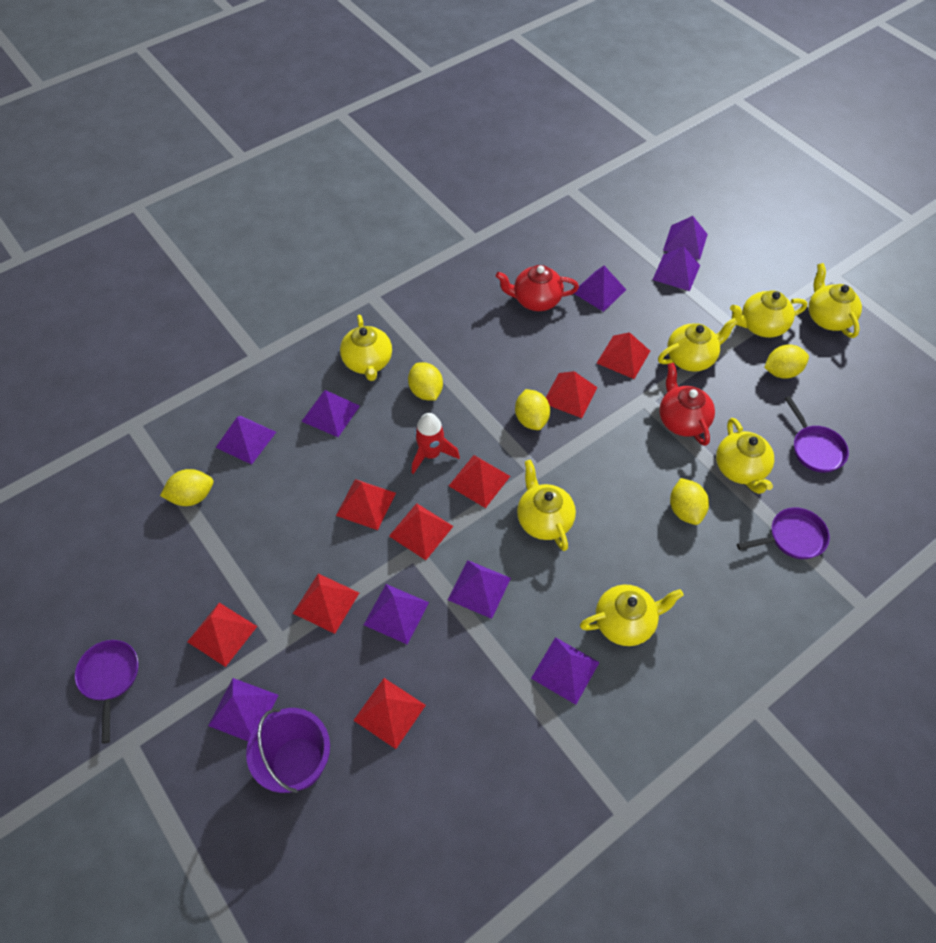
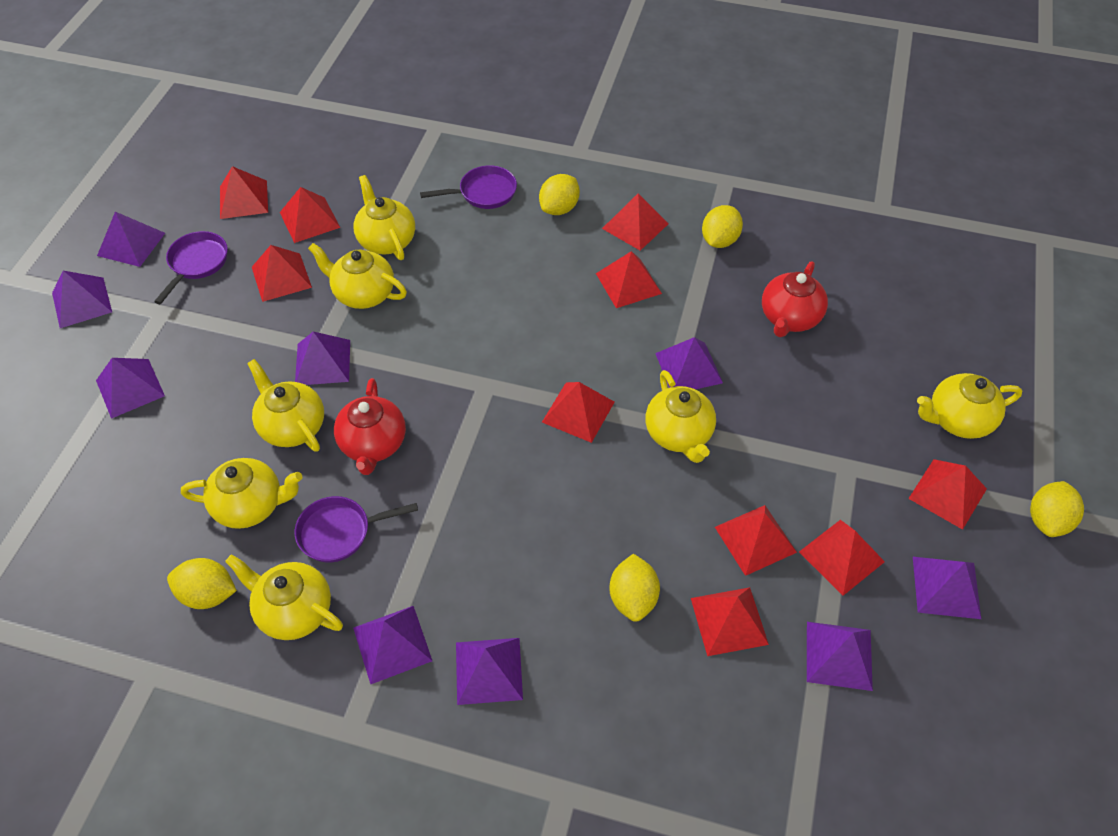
purple bucket: 1 -> 0
red pyramid: 8 -> 10
red rocket: 1 -> 0

